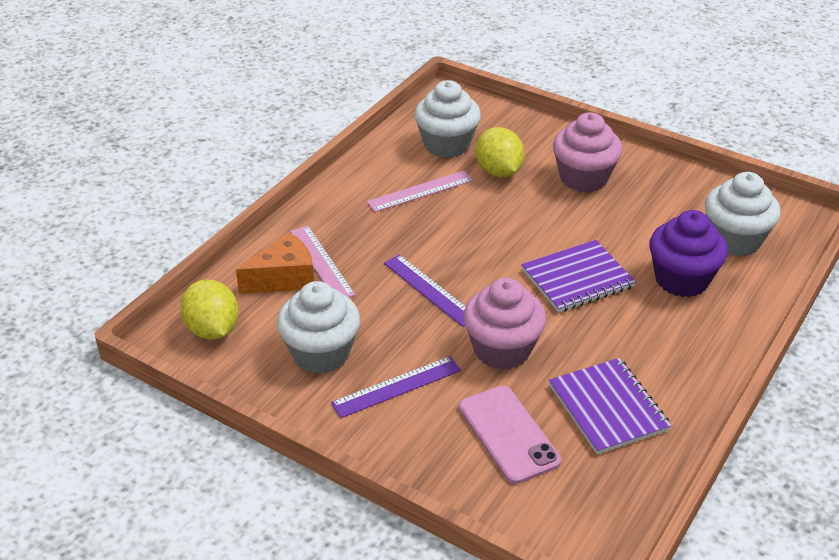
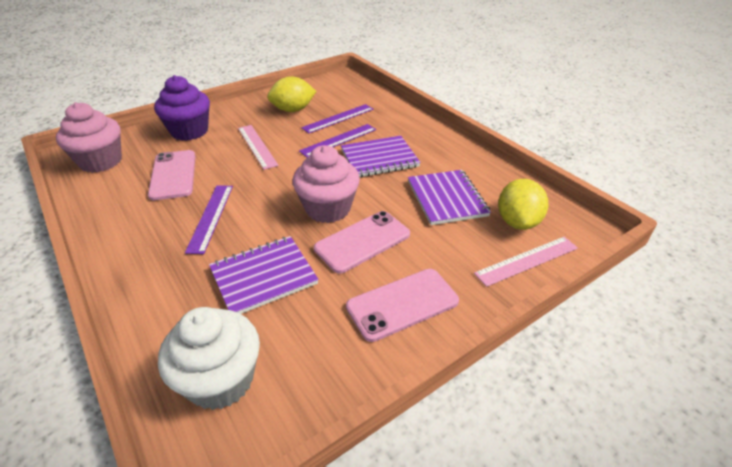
orange cheese: 1 -> 0
pink phone: 1 -> 3
purple notebook: 2 -> 3
purple ruler: 2 -> 3
white cupcake: 3 -> 1

